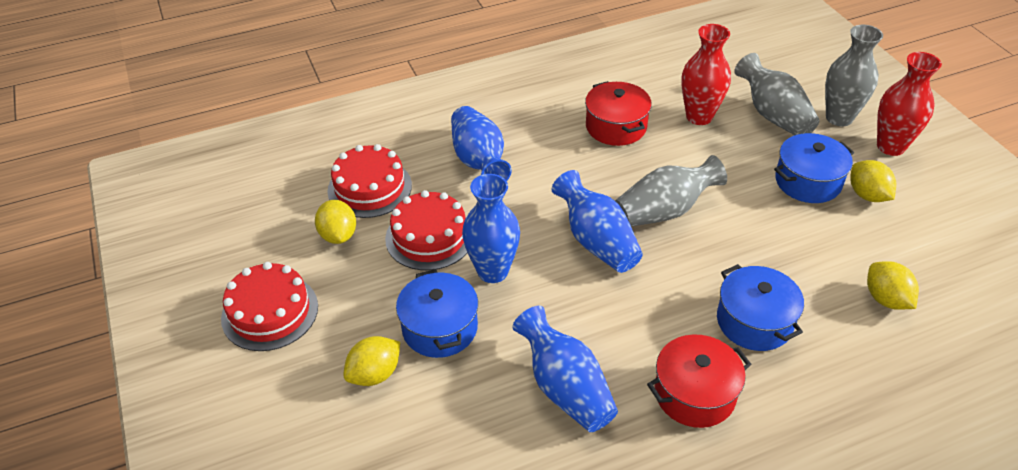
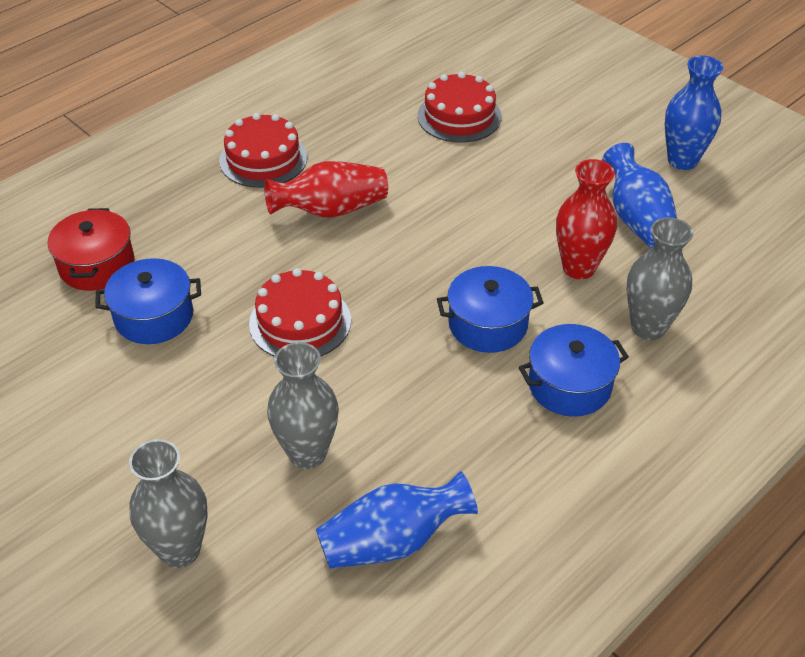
blue vase: 4 -> 3
red pot: 2 -> 1
yellow lemon: 4 -> 0

